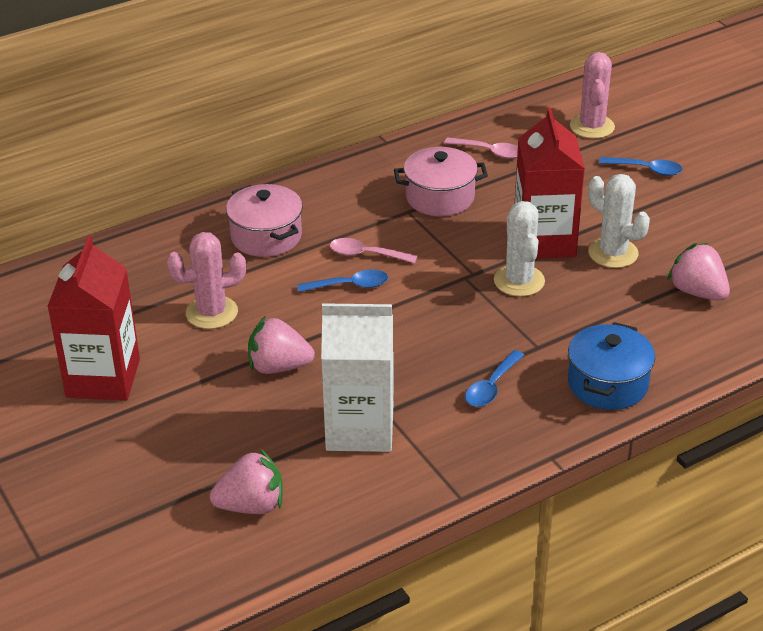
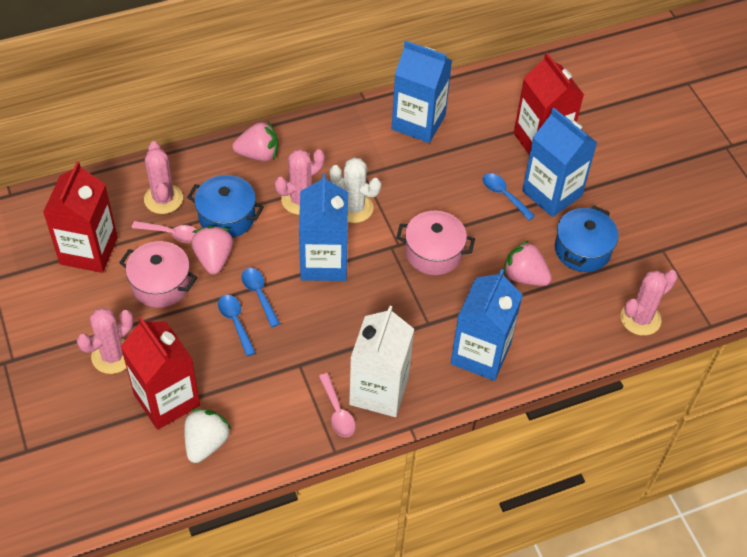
blue carton: 0 -> 4
blue pot: 1 -> 2
pink cactus: 2 -> 4
red carton: 2 -> 3
white cactus: 2 -> 1
white strawberry: 0 -> 1

